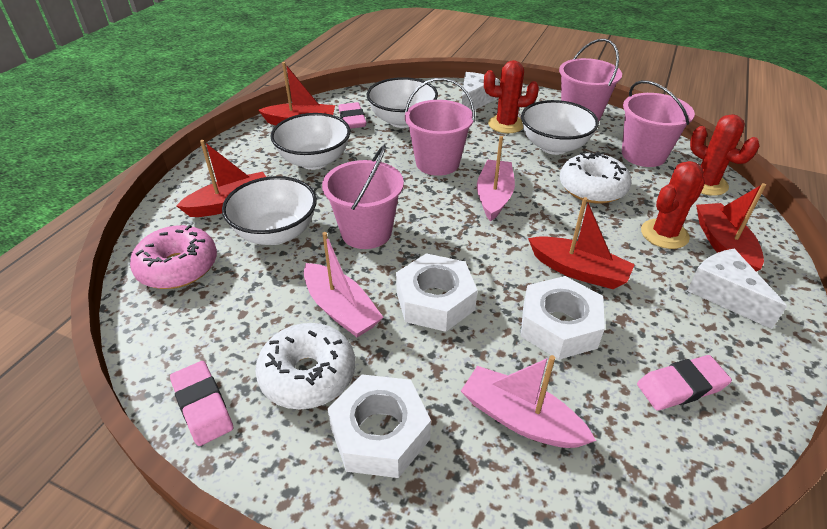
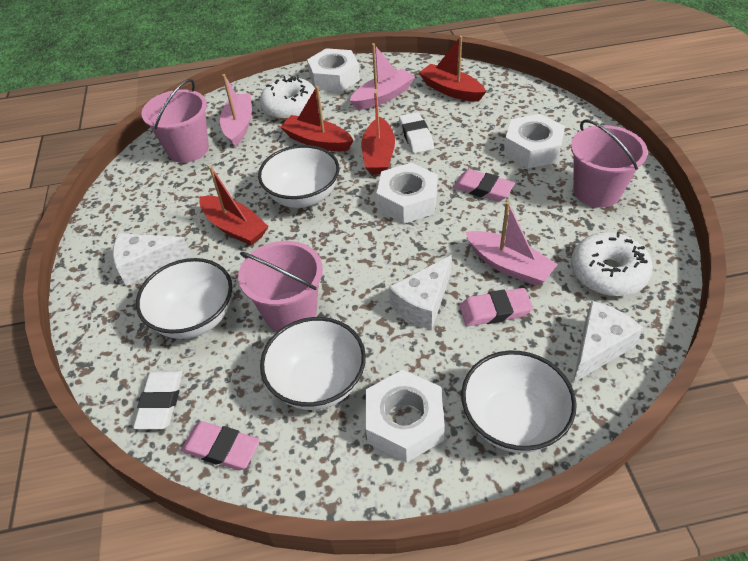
pink bucket: 4 -> 3
pink donut: 1 -> 0
red cactus: 3 -> 0
white cheese: 2 -> 3
white eraser: 0 -> 2
white nut: 3 -> 4

